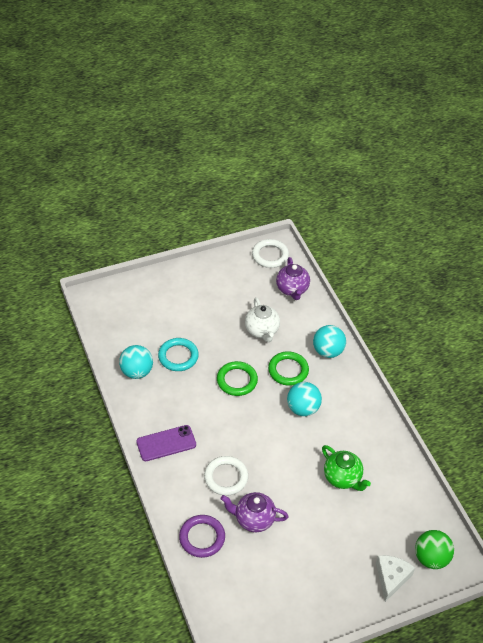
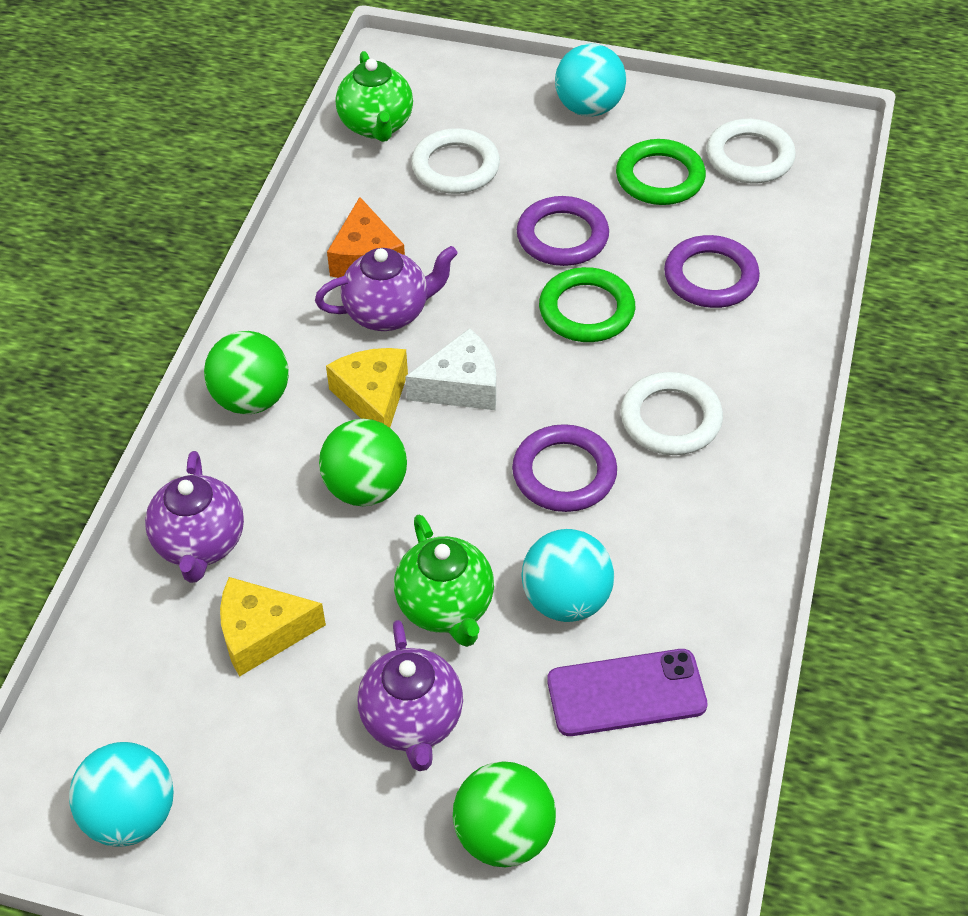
green ball: 1 -> 3
green teapot: 1 -> 2
orange cheese: 0 -> 1
purple ring: 1 -> 3
purple teapot: 2 -> 3
turquoise ring: 1 -> 0
white ring: 2 -> 3
white teapot: 1 -> 0
yellow cheese: 0 -> 2

